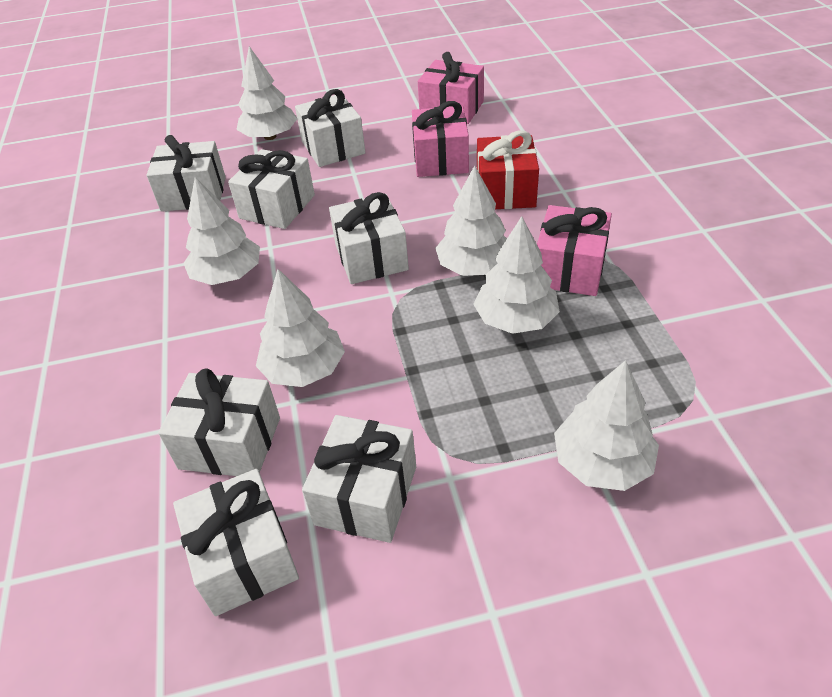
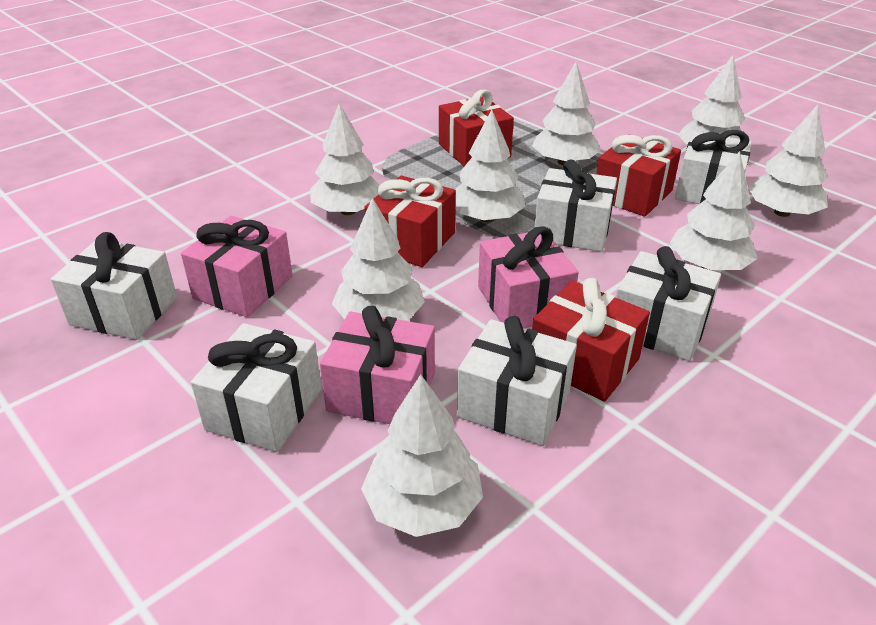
red gift: 1 -> 4
white gift: 7 -> 6
white tree: 6 -> 8

